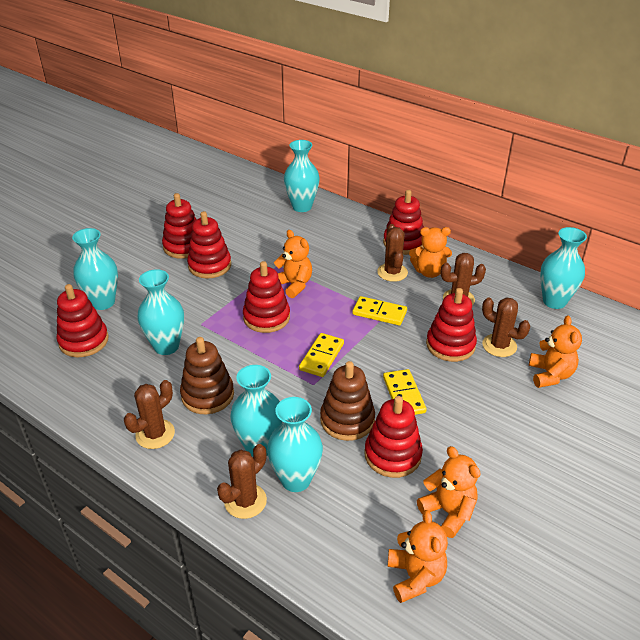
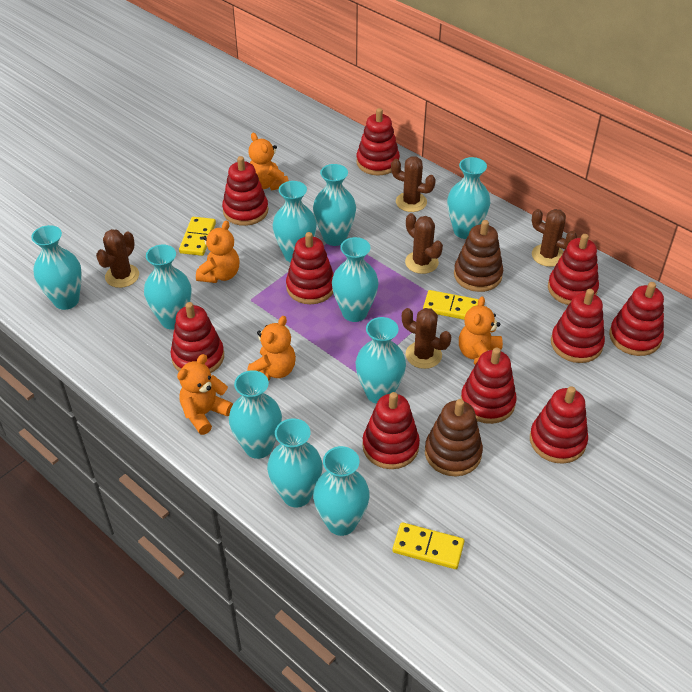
red stacking toy: 7 -> 10
turquoise vase: 6 -> 10

